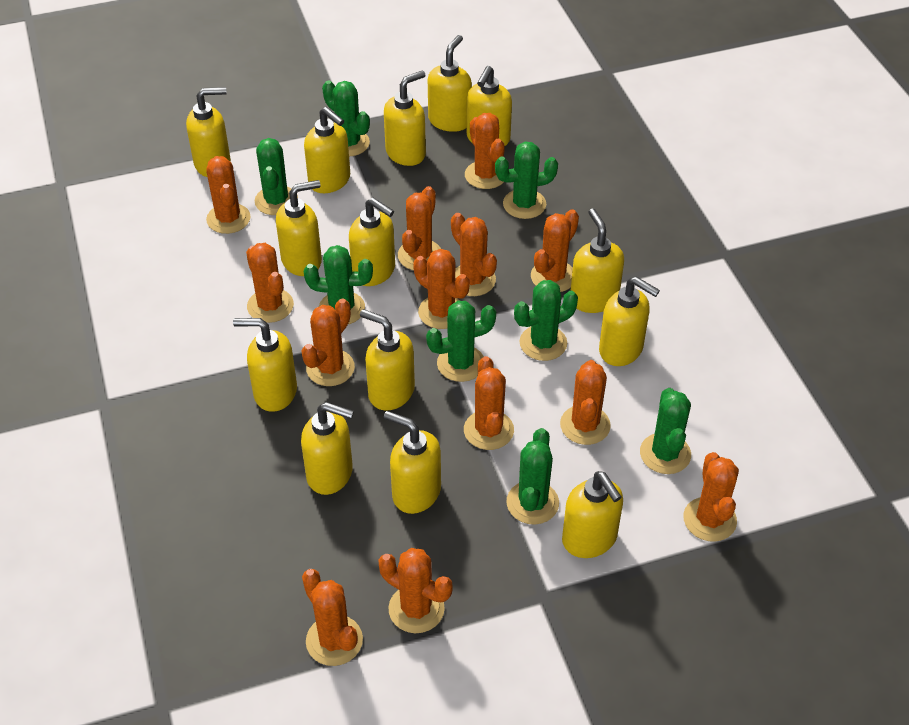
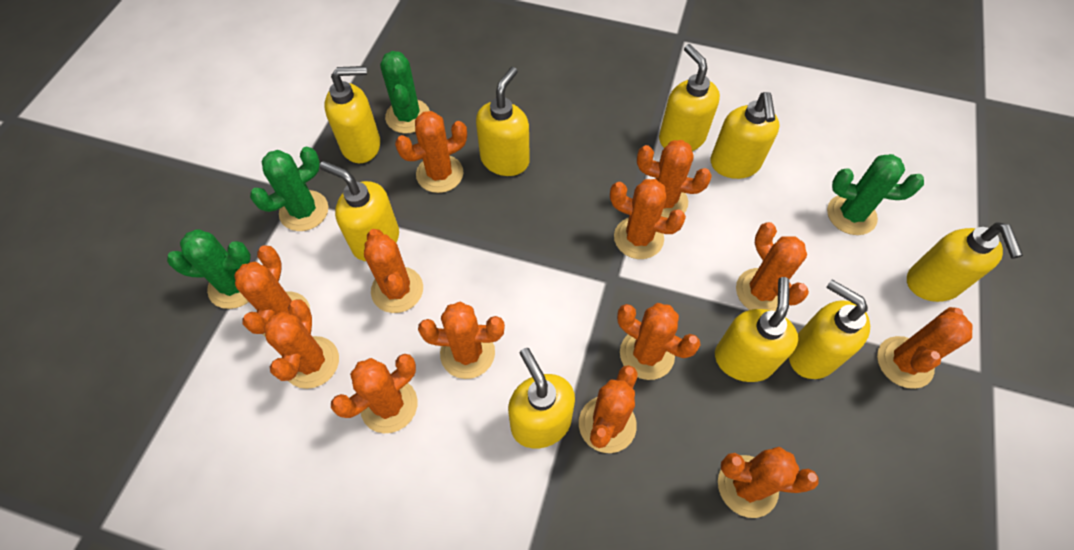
green cactus: 8 -> 4
yellow soap dispenser: 14 -> 9

